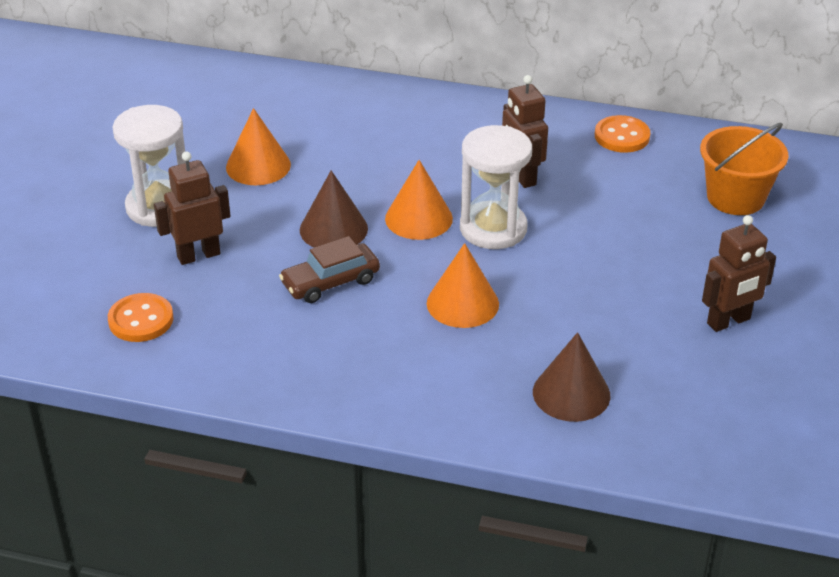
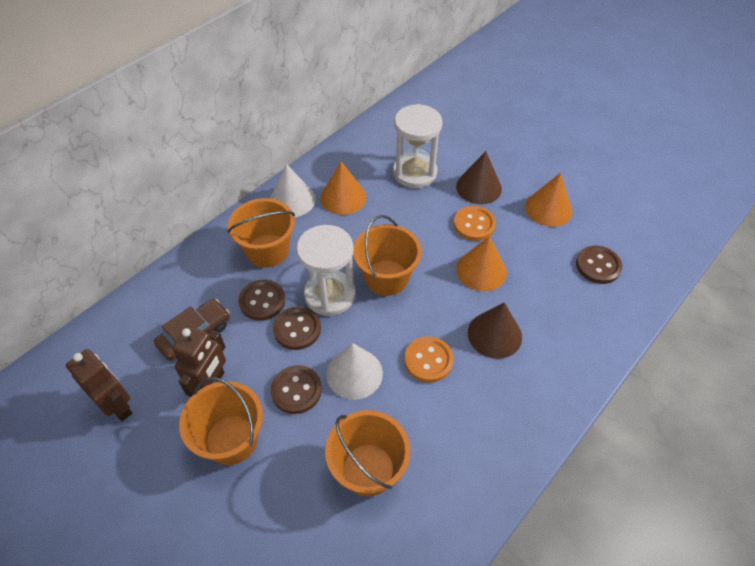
brown button: 0 -> 4
brown robot: 3 -> 2
orange bucket: 1 -> 4
white cone: 0 -> 2

